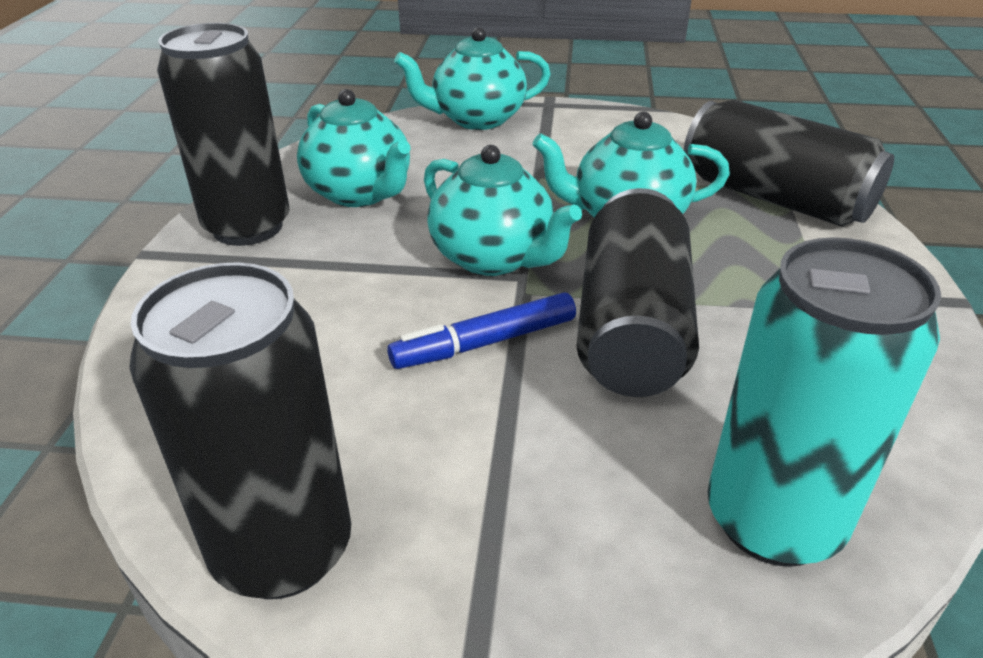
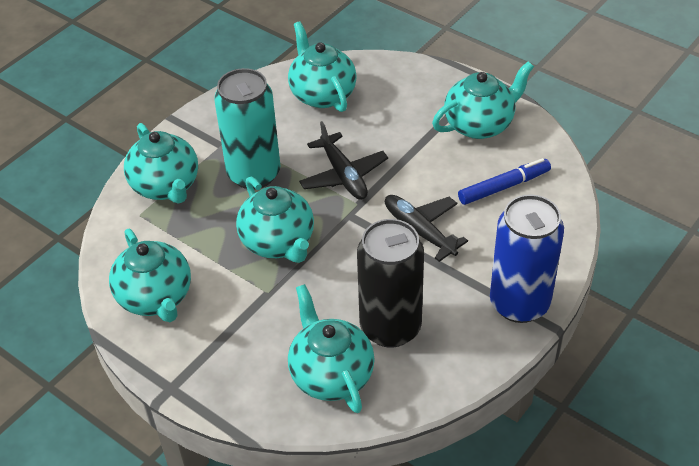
black can: 4 -> 1
black plane: 0 -> 2
blue can: 0 -> 1
turquoise teapot: 4 -> 6

